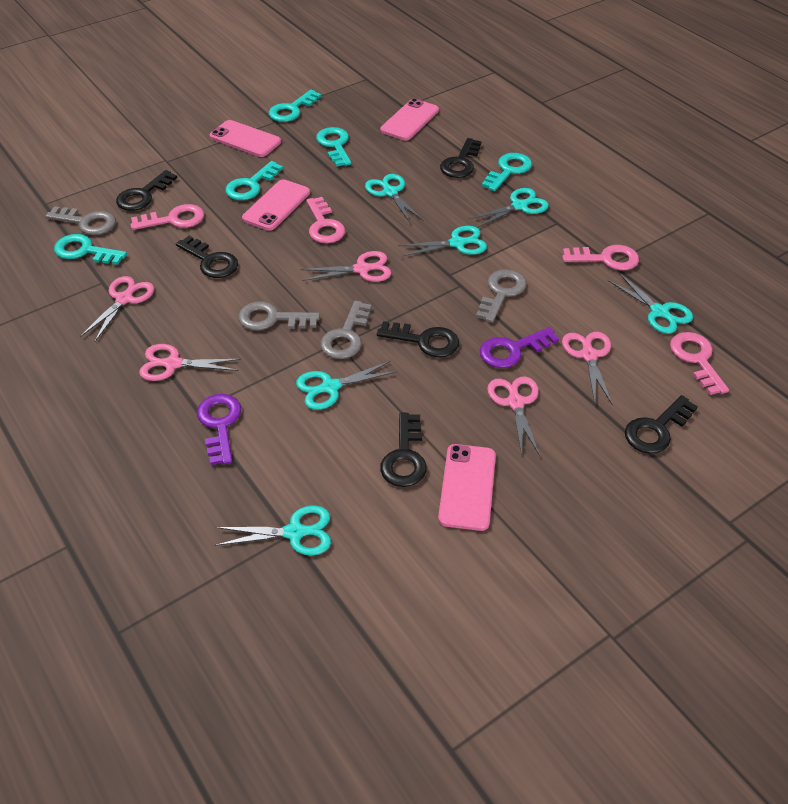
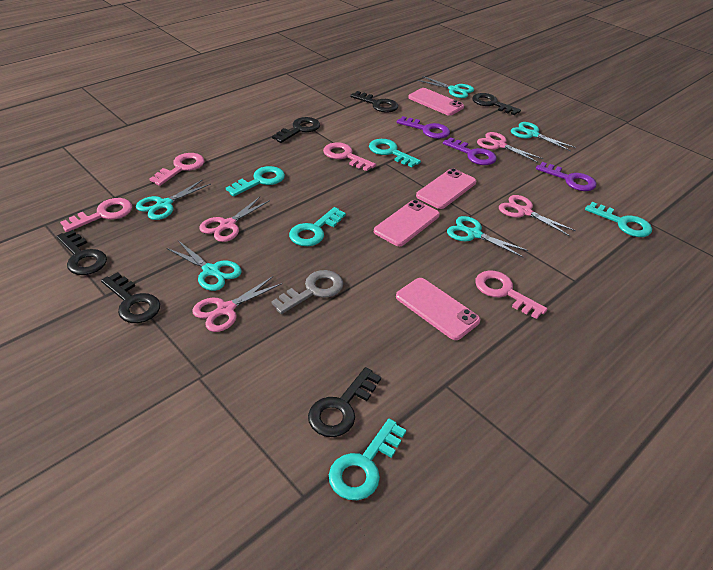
grey key: 4 -> 1
pink scissors: 5 -> 4
purple key: 2 -> 3
turquoise scissors: 6 -> 5

